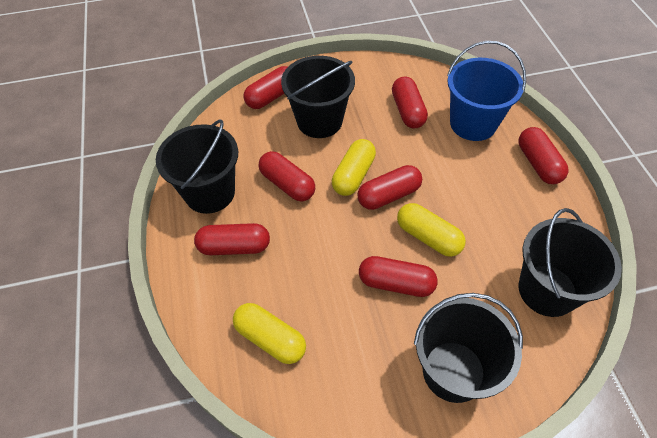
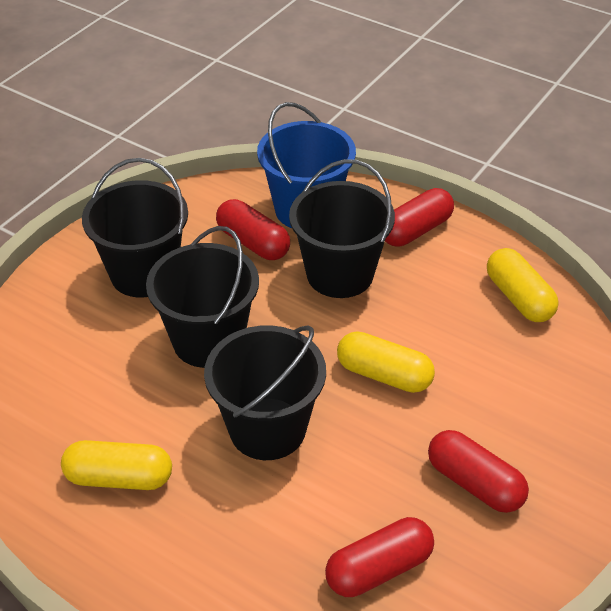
red capsule: 7 -> 4

